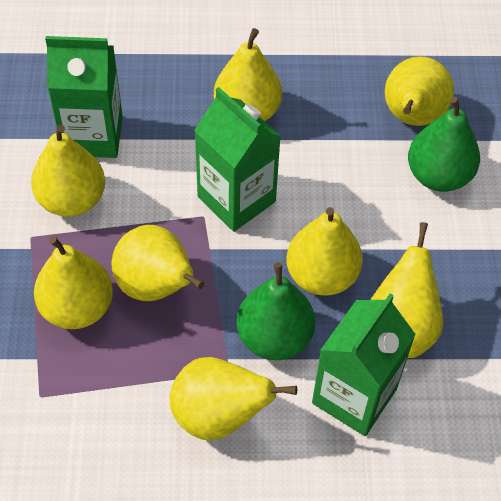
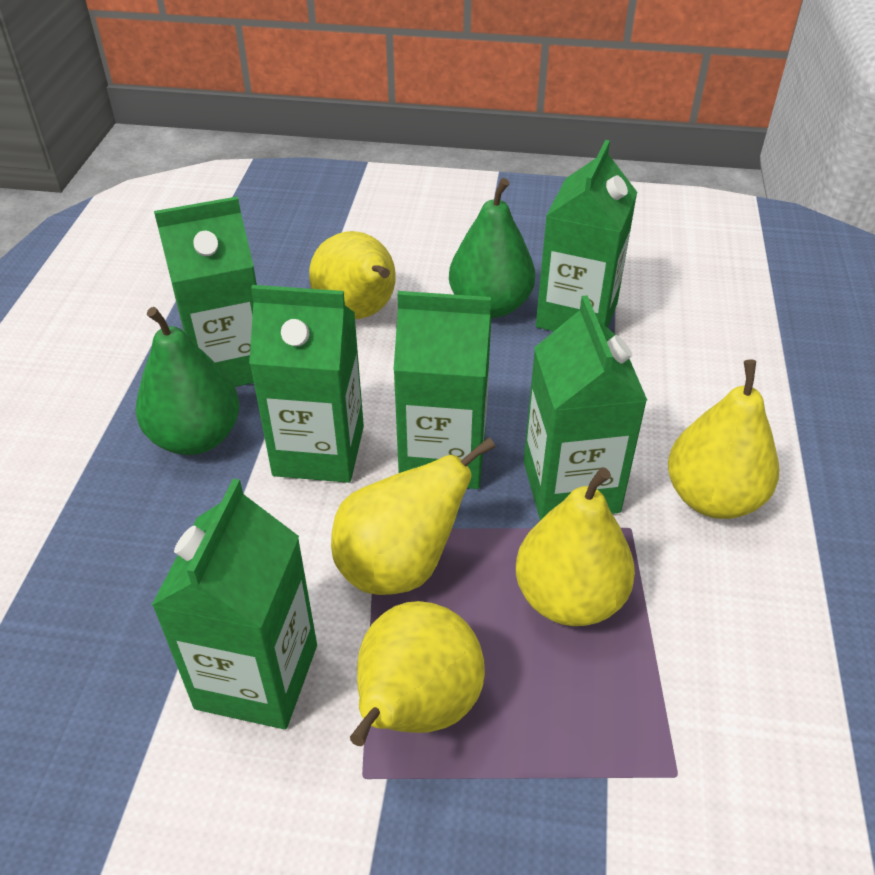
green carton: 3 -> 6
yellow pear: 8 -> 5

